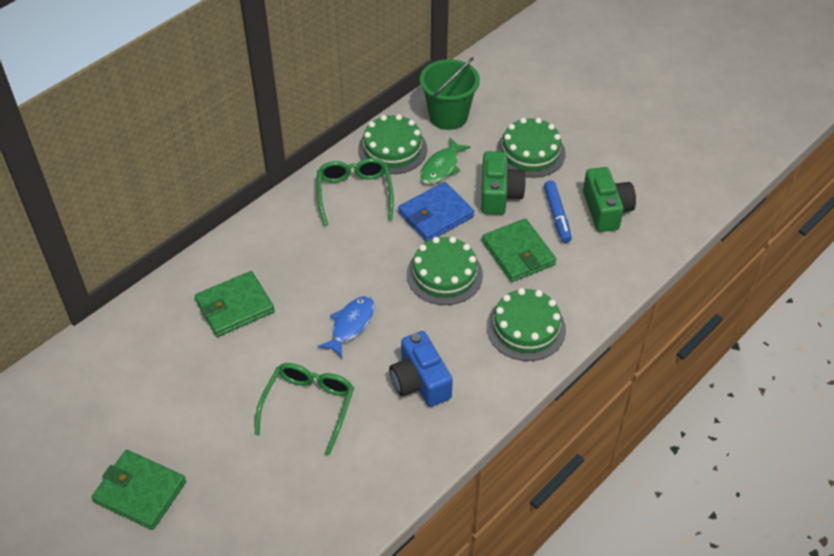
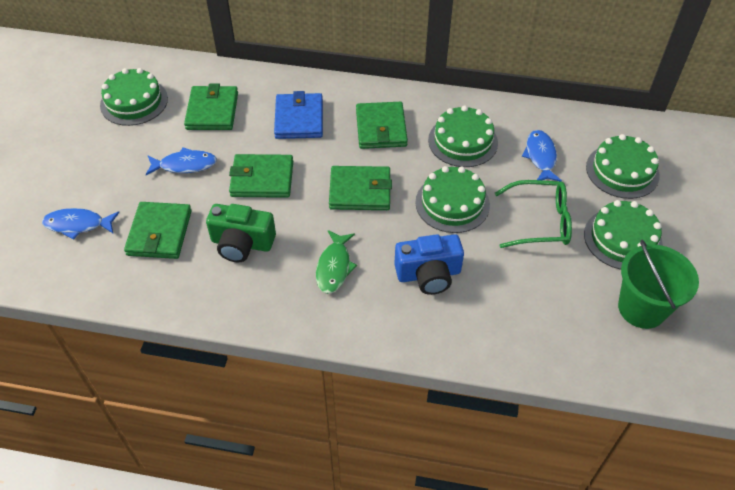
blue fish: 1 -> 3
blue marker: 1 -> 0
green cake: 4 -> 5
green camera: 2 -> 1
green glasses: 2 -> 1
green wallet: 3 -> 5

